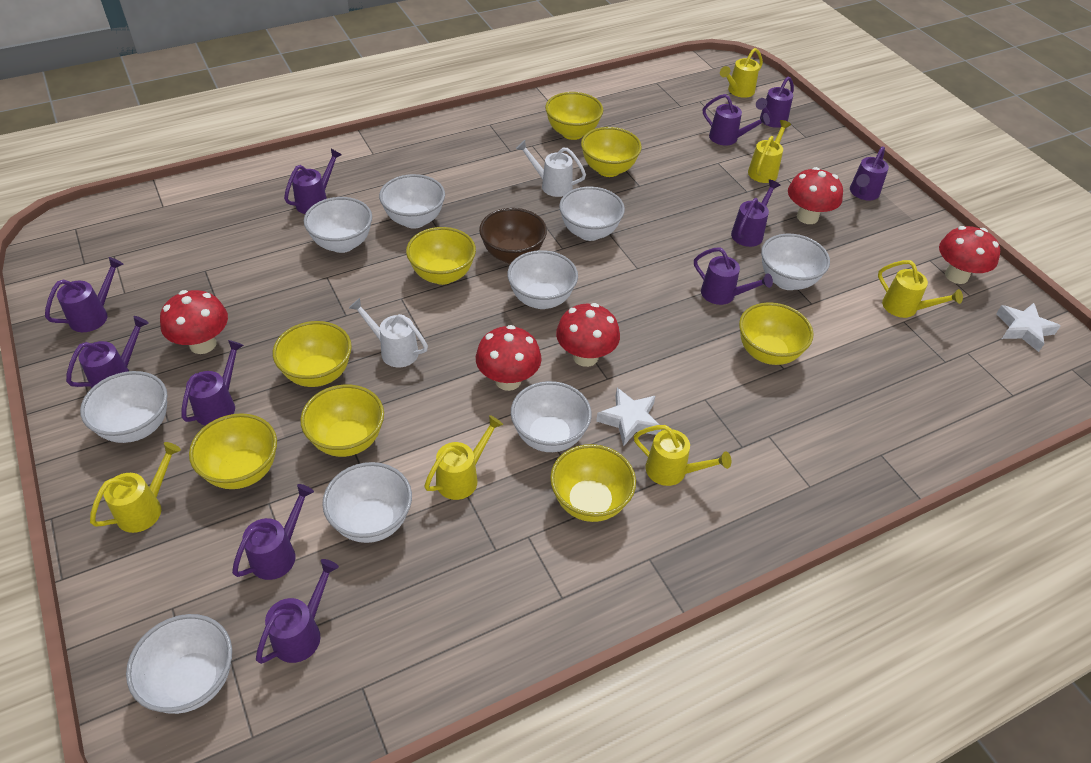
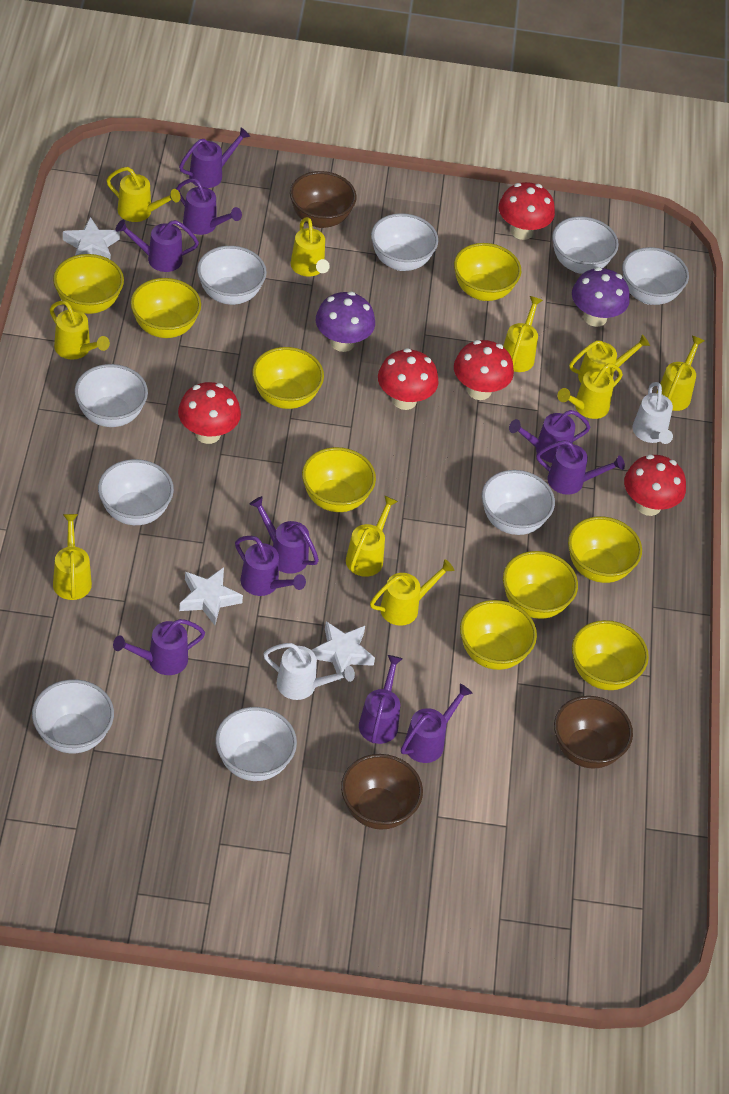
brown bowl: 1 -> 3
purple mushroom: 0 -> 2
purple watering can: 11 -> 10
white star: 2 -> 3
yellow bowl: 8 -> 9
yellow watering can: 6 -> 10

